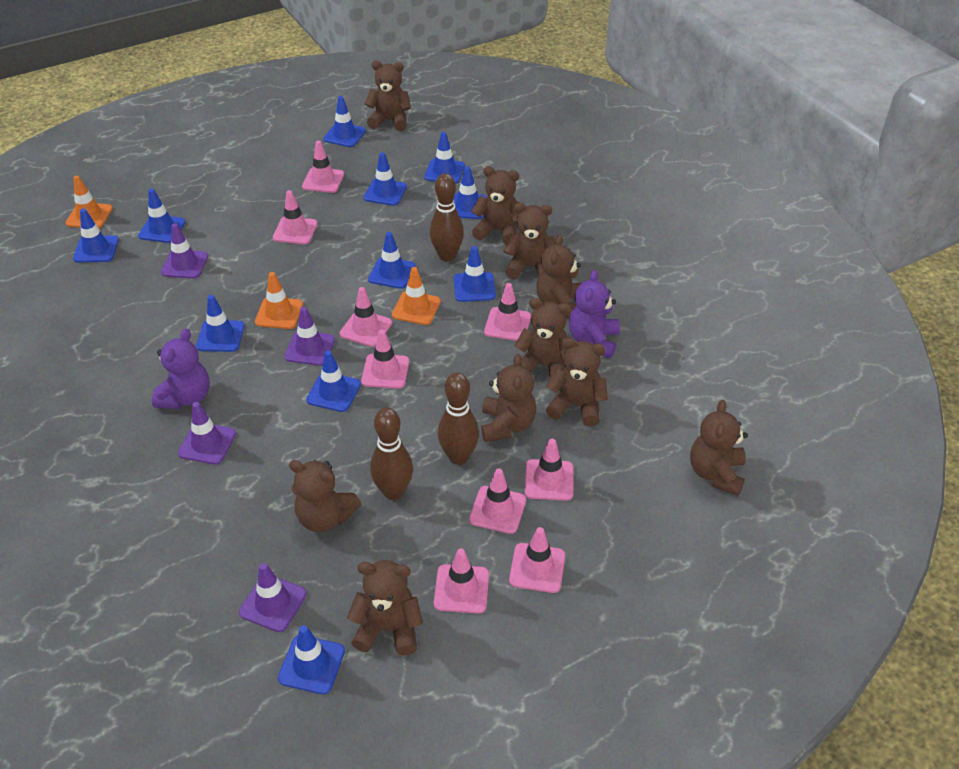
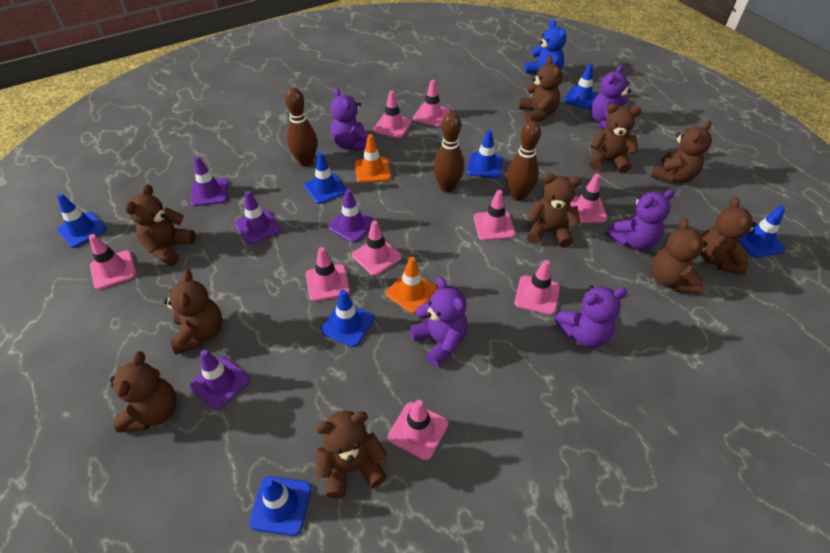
blue teddy bear: 0 -> 1
blue traffic cone: 11 -> 7
orange traffic cone: 3 -> 2
purple teddy bear: 2 -> 5

